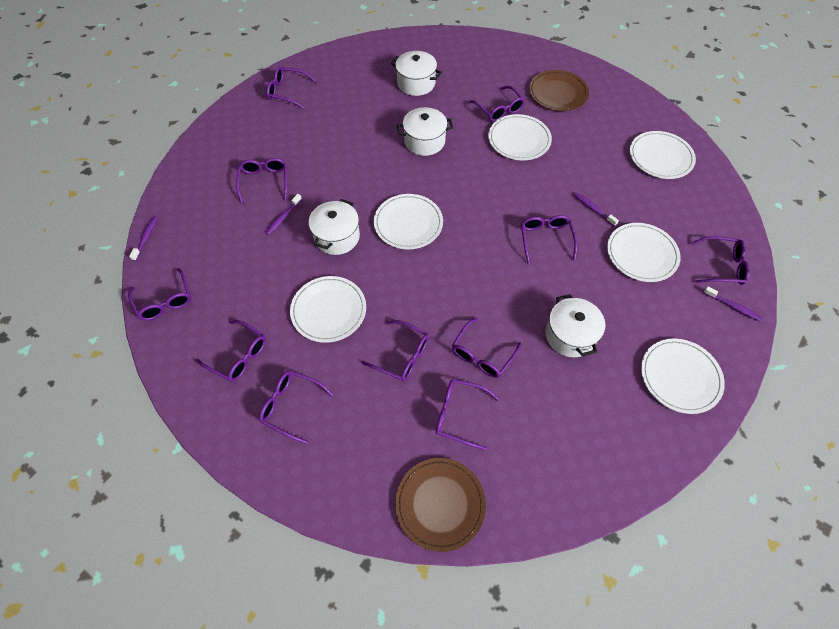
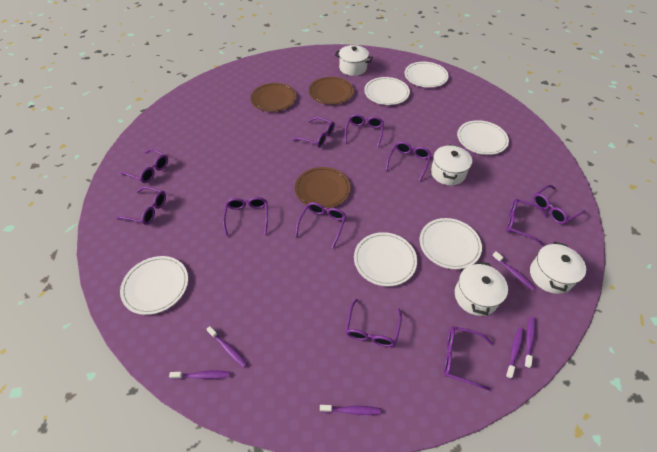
brown plate: 2 -> 3
purple toothbrush: 4 -> 6

